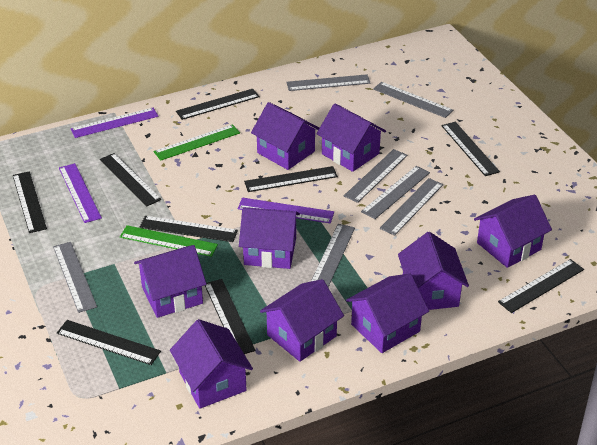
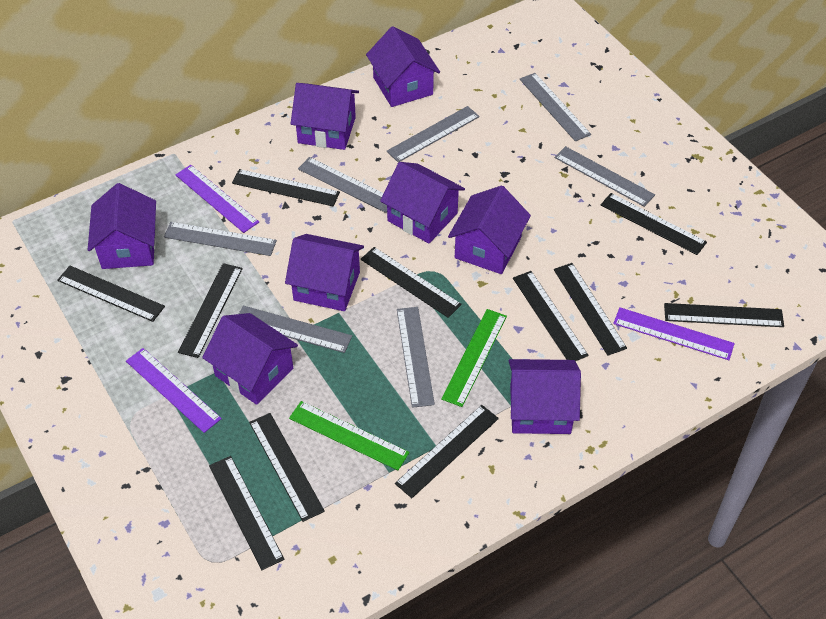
black ruler: 9 -> 11
purple house: 9 -> 8

